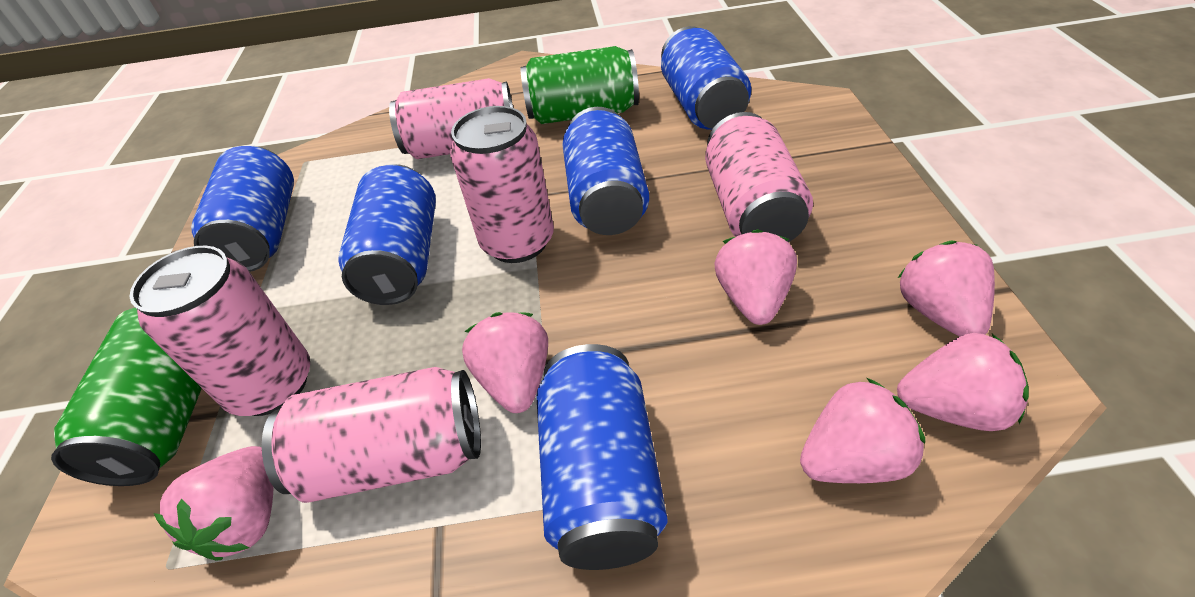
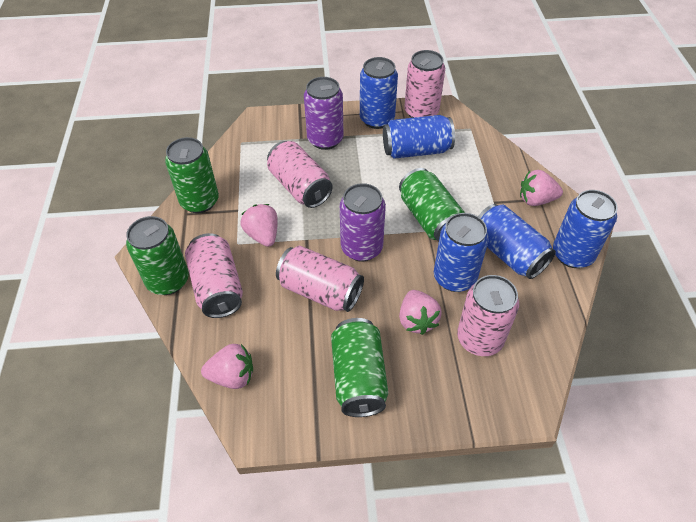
green can: 2 -> 4
pink strawberry: 6 -> 4
purple can: 0 -> 2

